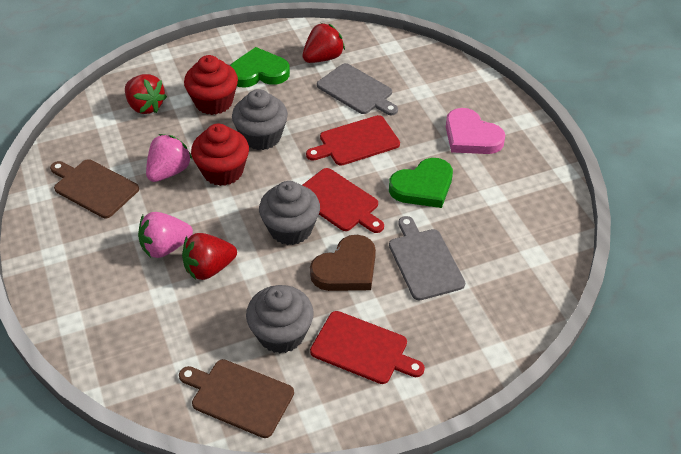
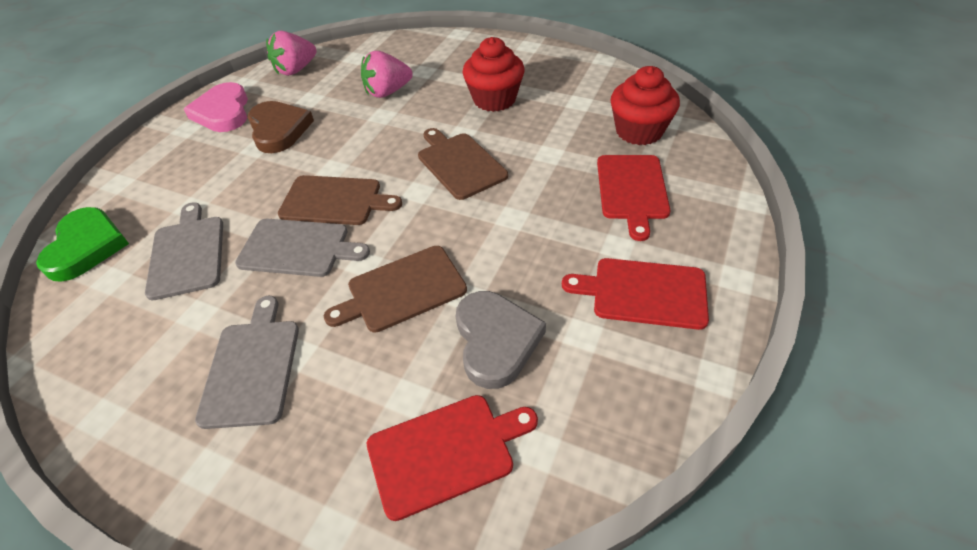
brown cutting board: 2 -> 3
green heart: 2 -> 1
grey cupcake: 3 -> 0
grey cutting board: 2 -> 3
grey heart: 0 -> 1
red strawberry: 3 -> 0

